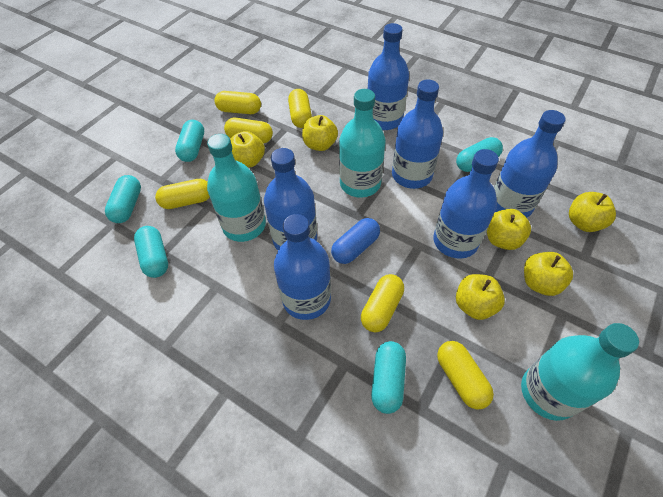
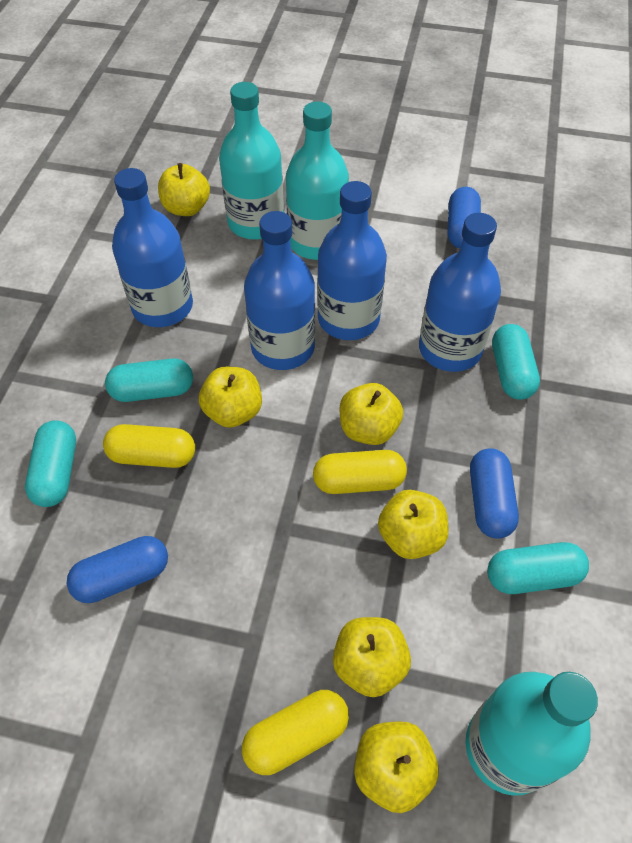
blue bottle: 6 -> 4
blue capsule: 1 -> 3
turquoise capsule: 5 -> 4
yellow capsule: 6 -> 3

